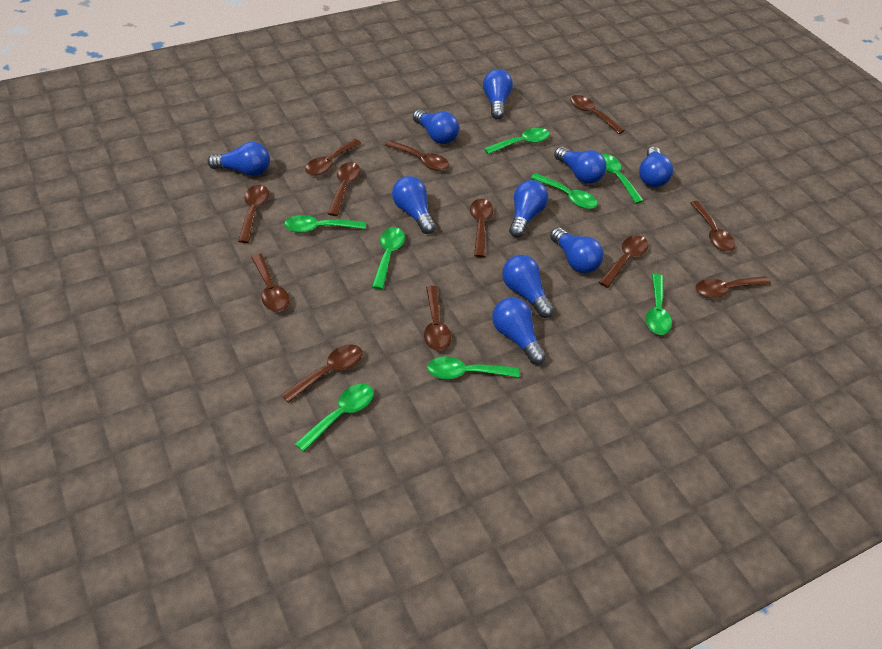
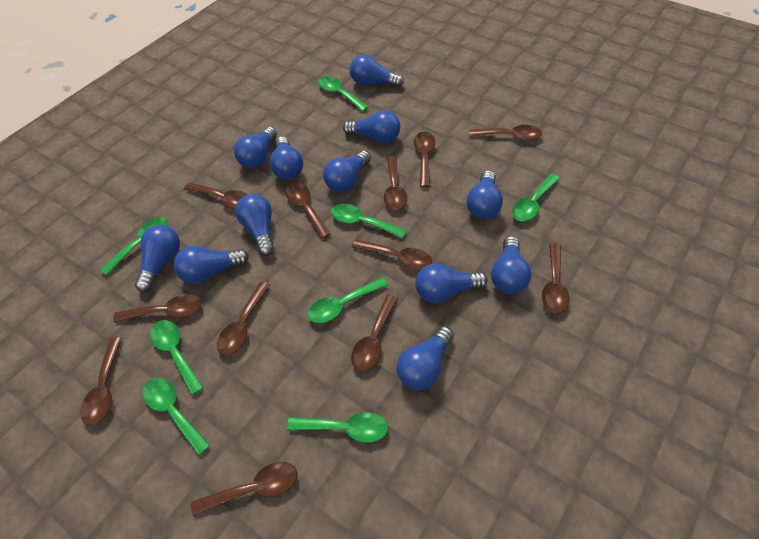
blue light bulb: 10 -> 12

